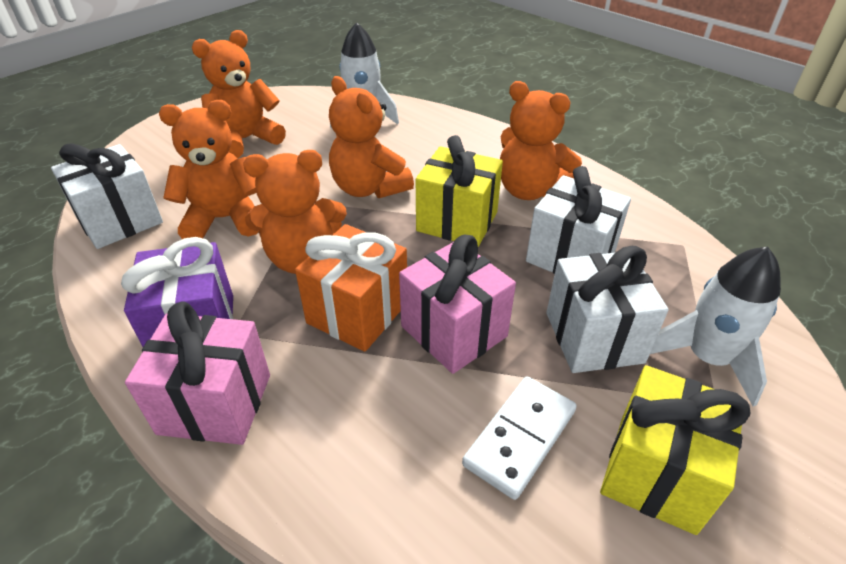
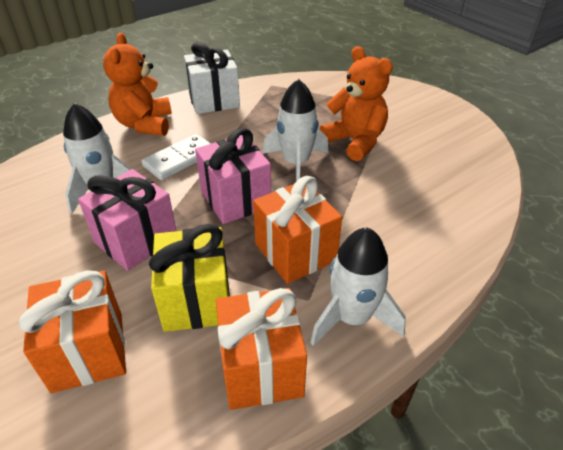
orange gift: 1 -> 3
orange teddy bear: 5 -> 2
purple gift: 1 -> 0
white gift: 3 -> 1
white rocket: 2 -> 3
yellow gift: 2 -> 1

